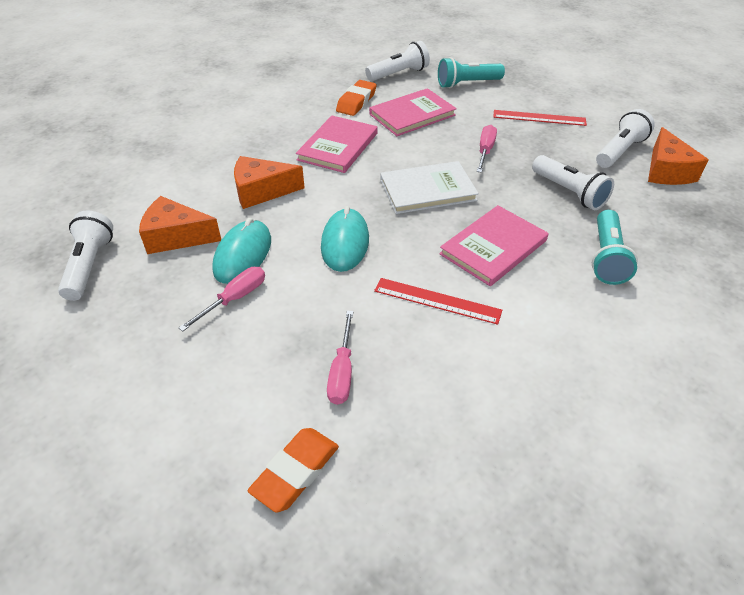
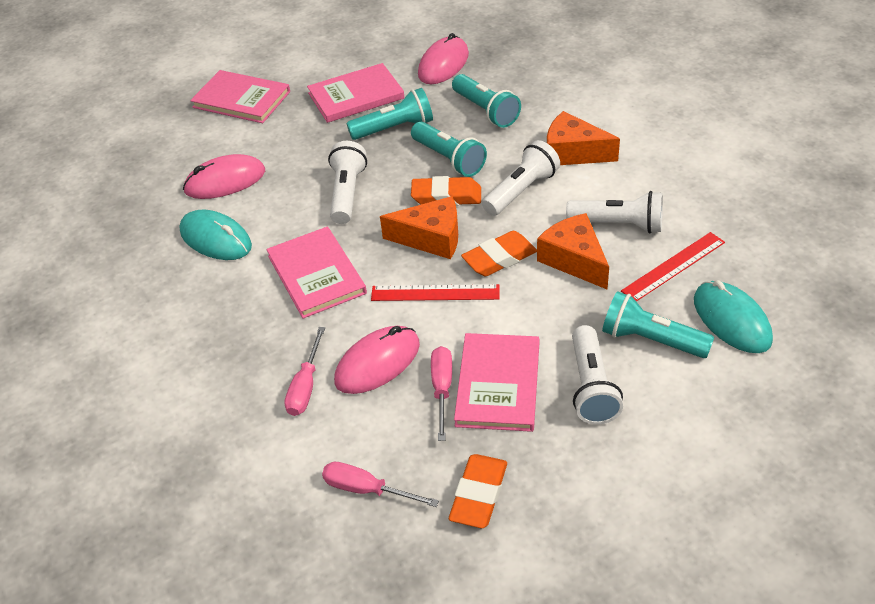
orange eraser: 2 -> 3
pink book: 3 -> 4
pink mouse: 0 -> 3
turquoise flashlight: 2 -> 4
white book: 1 -> 0

